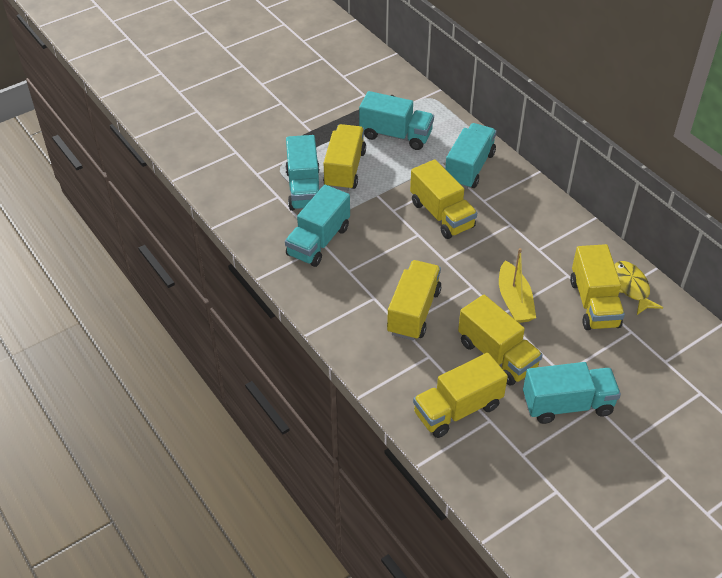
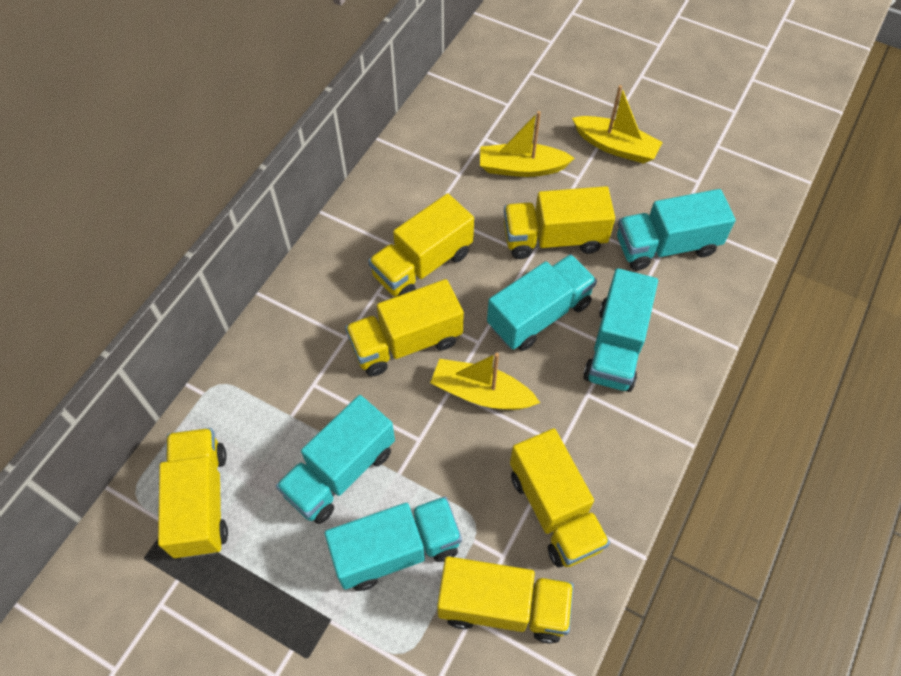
yellow boat: 1 -> 3
yellow fish: 1 -> 0

